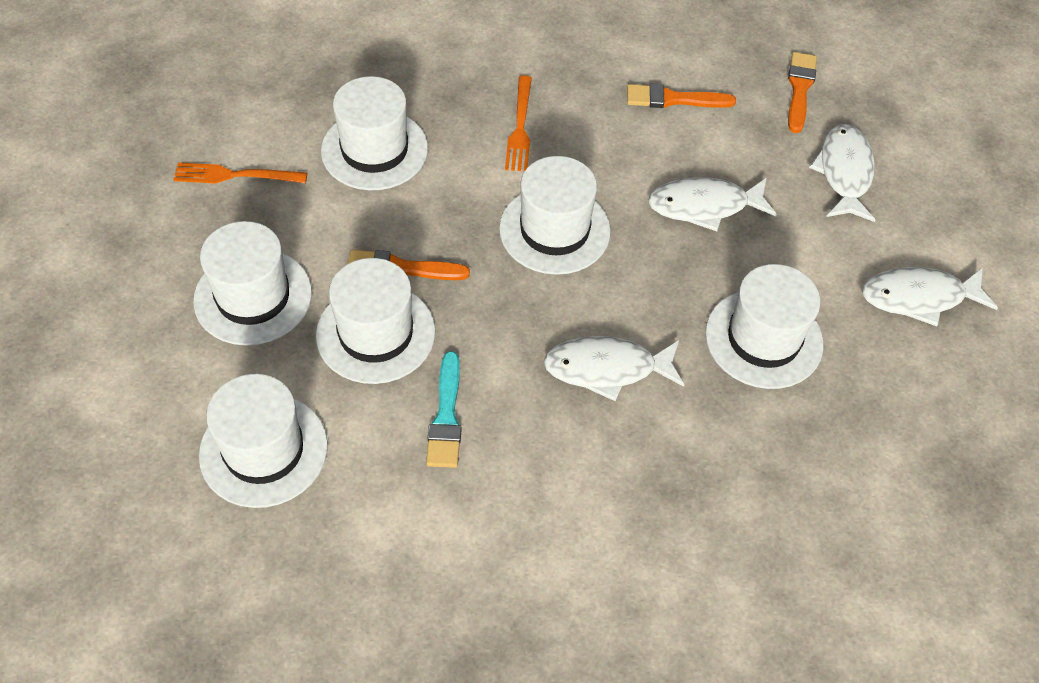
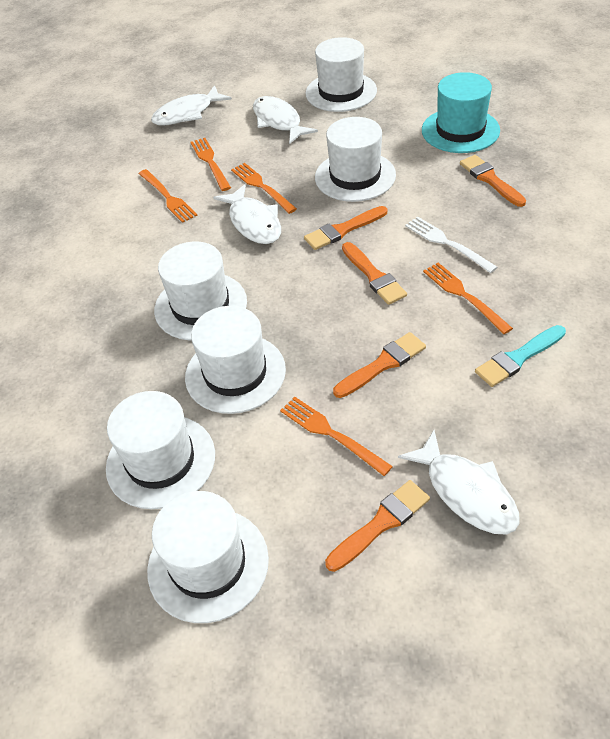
orange brush: 3 -> 5
orange fork: 2 -> 5
turquoise hat: 0 -> 1
white fork: 0 -> 1

